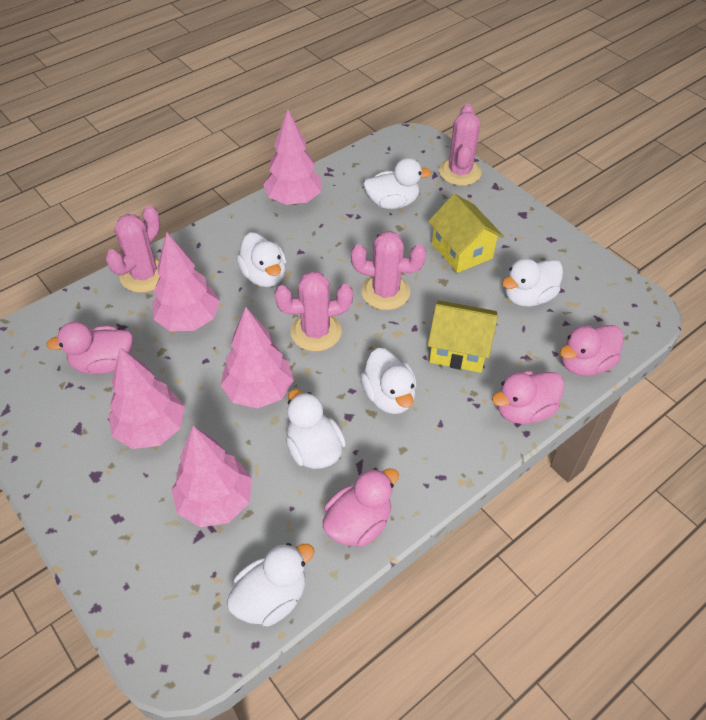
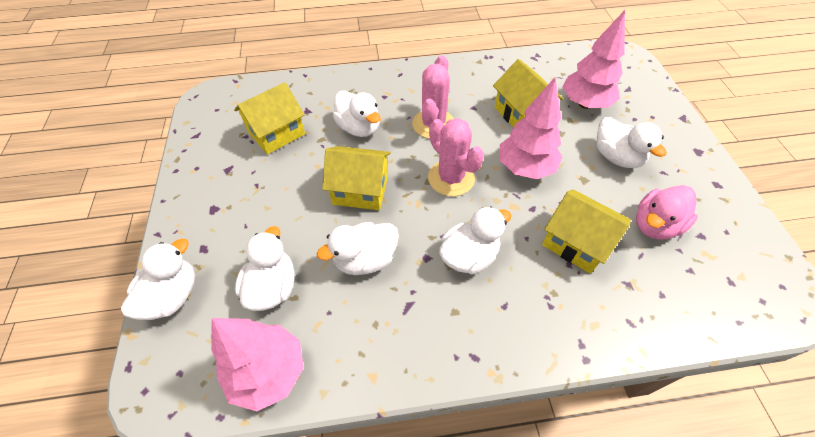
pink cactus: 4 -> 2
pink duck: 4 -> 1
pink tree: 5 -> 3
yellow house: 2 -> 4

